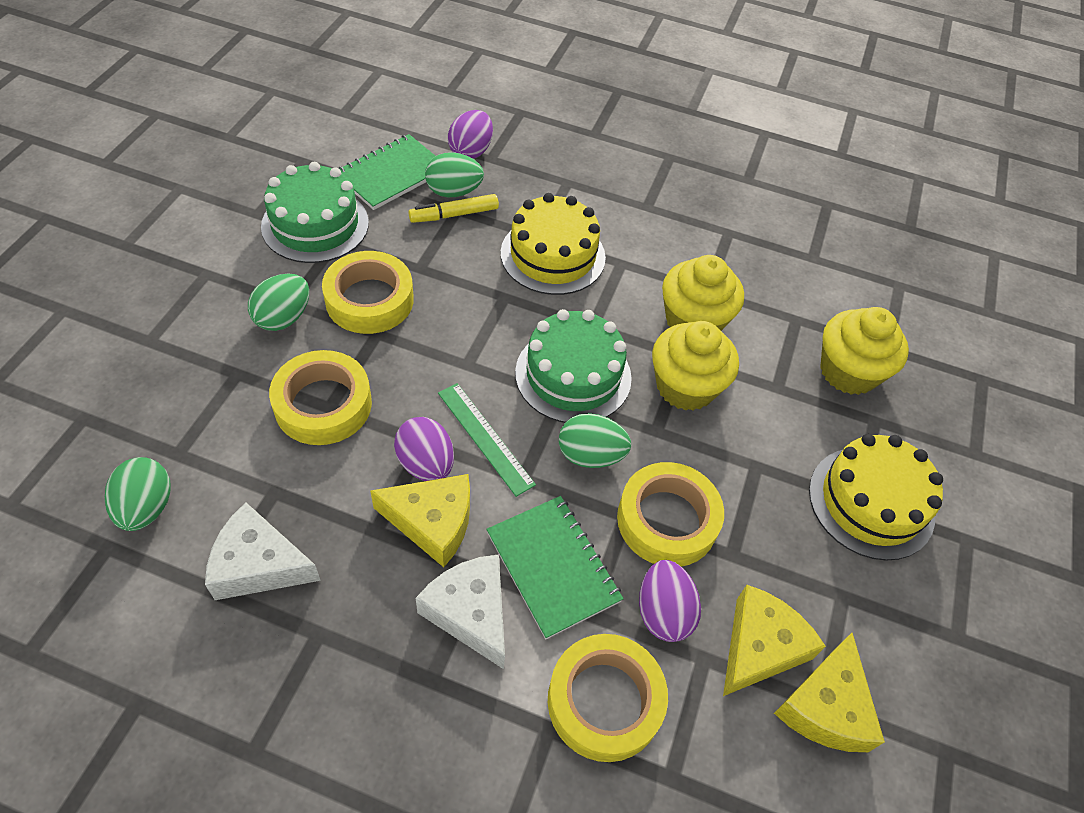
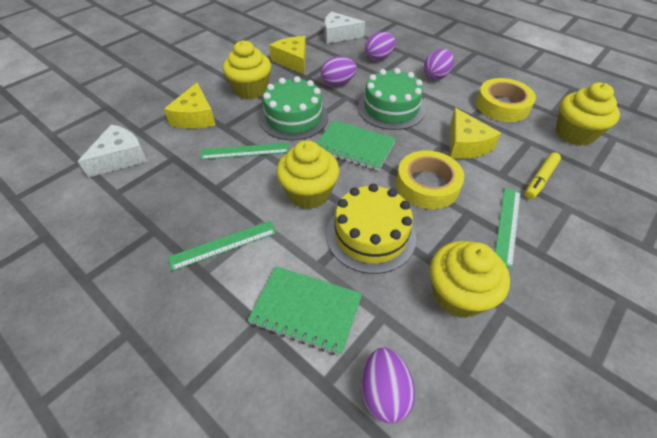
green egg: 4 -> 0
green ruler: 1 -> 3
purple egg: 3 -> 4
yellow cake: 2 -> 1
yellow cupcake: 3 -> 4
yellow tape: 4 -> 2

